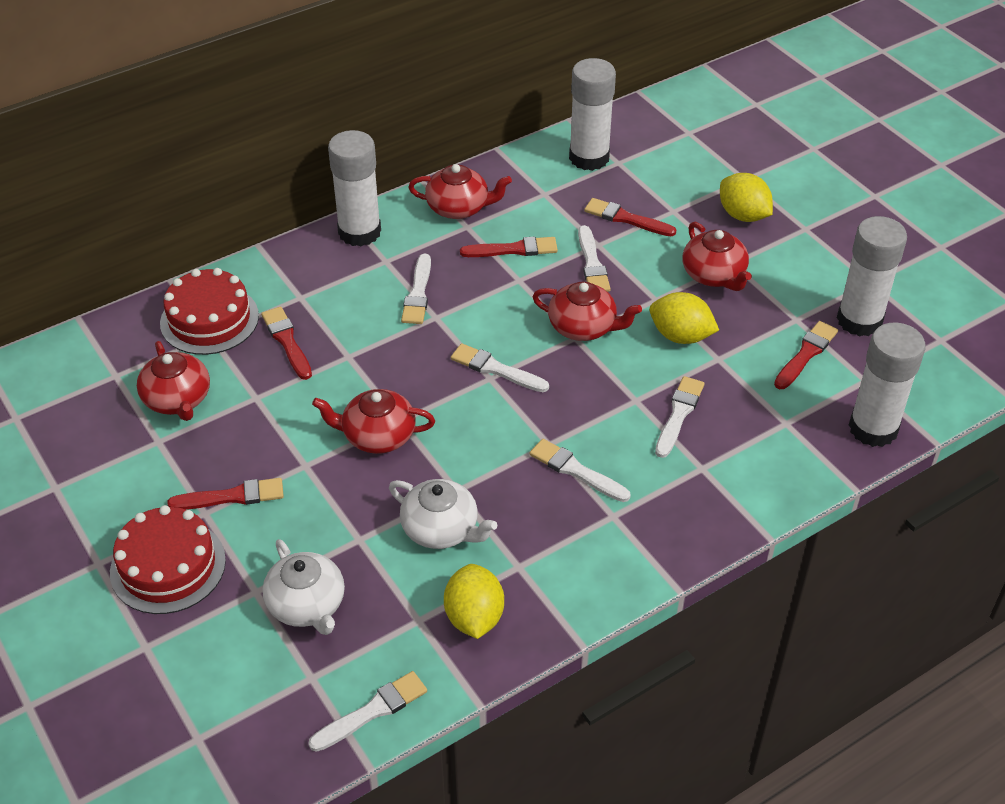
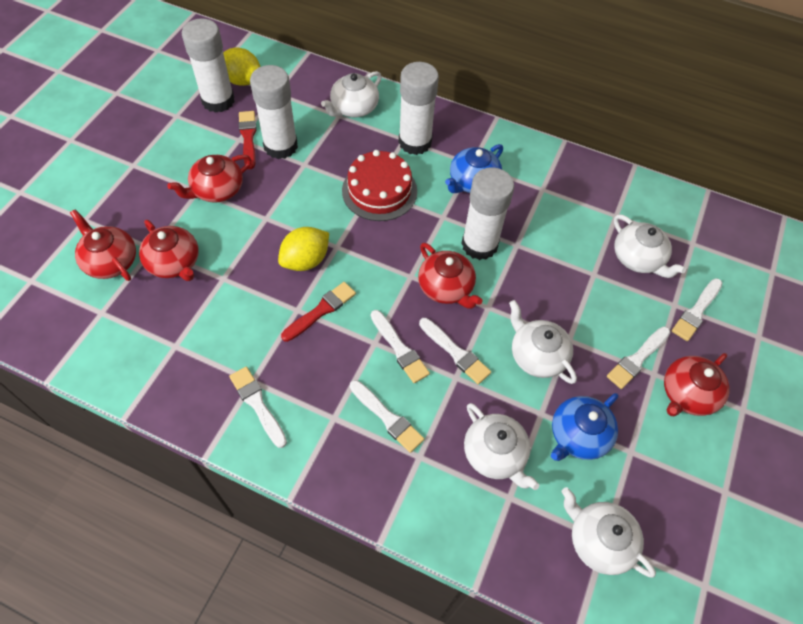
blue teapot: 0 -> 2
red brush: 5 -> 2
red cake: 2 -> 1
white teapot: 2 -> 5
yellow lemon: 3 -> 2

